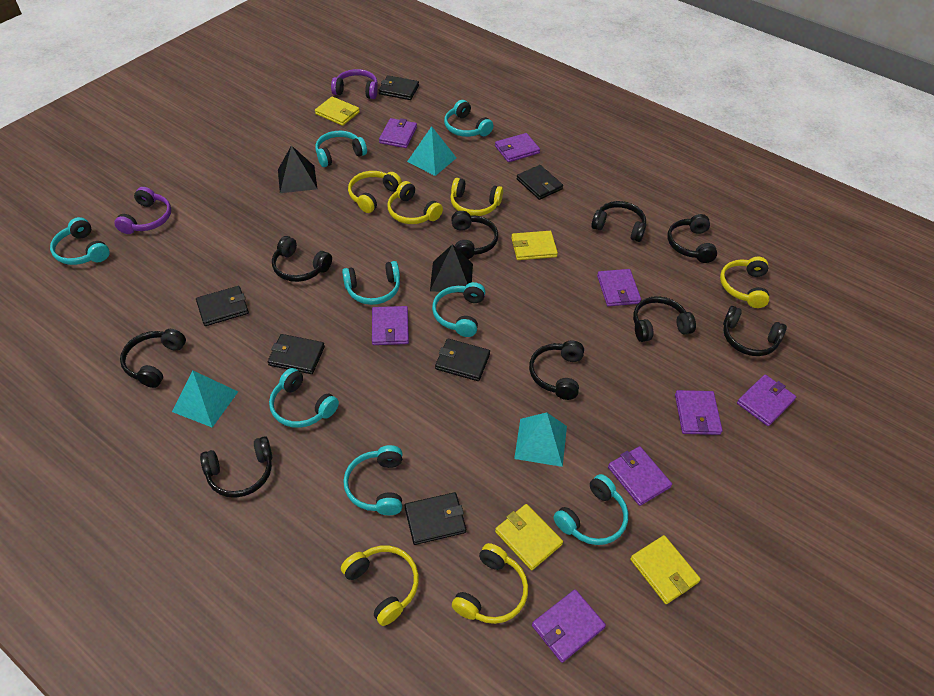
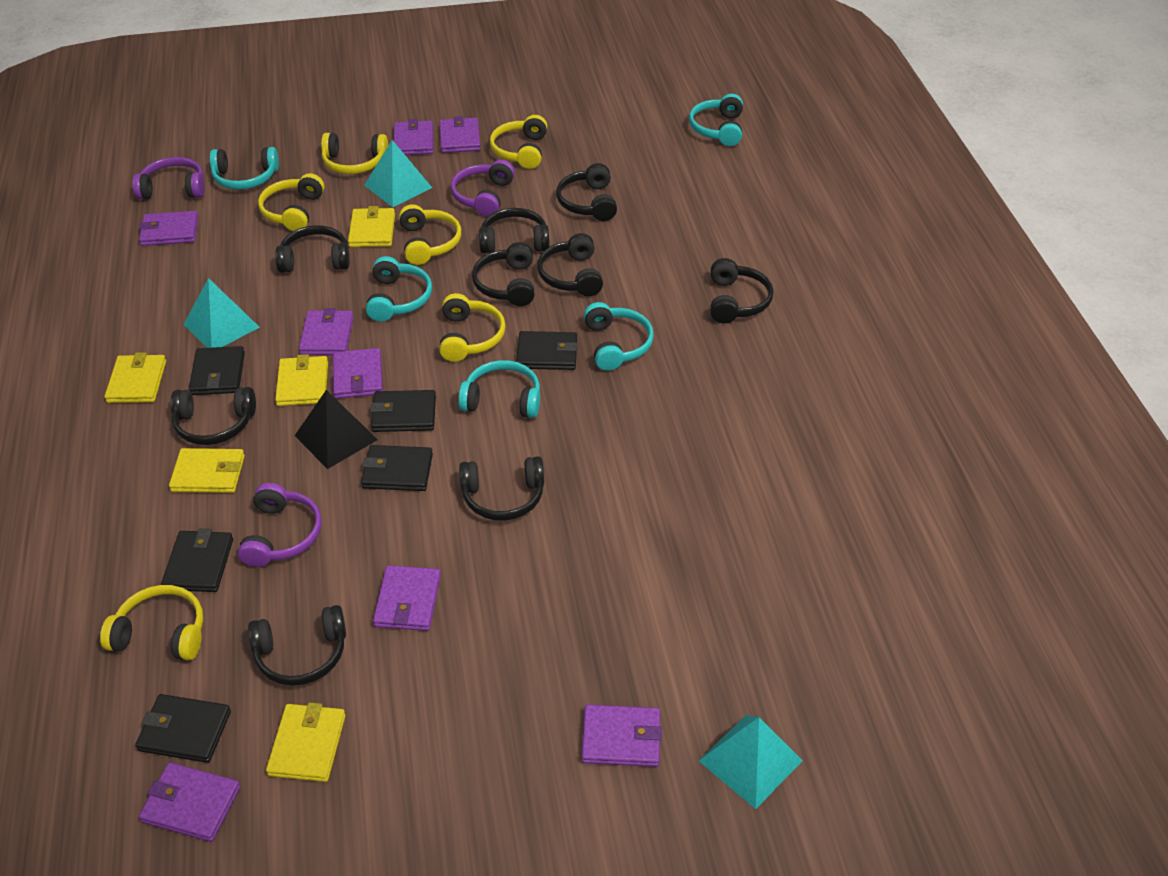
black pyramid: 2 -> 1
purple headphones: 2 -> 3
turquoise headphones: 8 -> 5
yellow wallet: 4 -> 5

